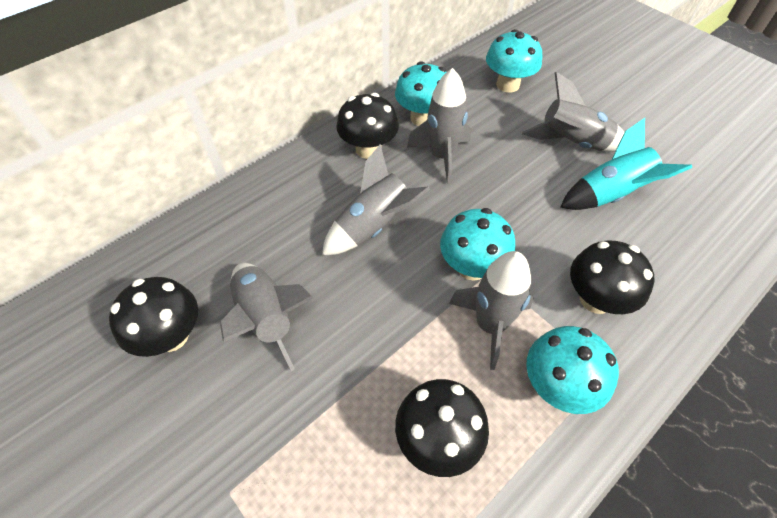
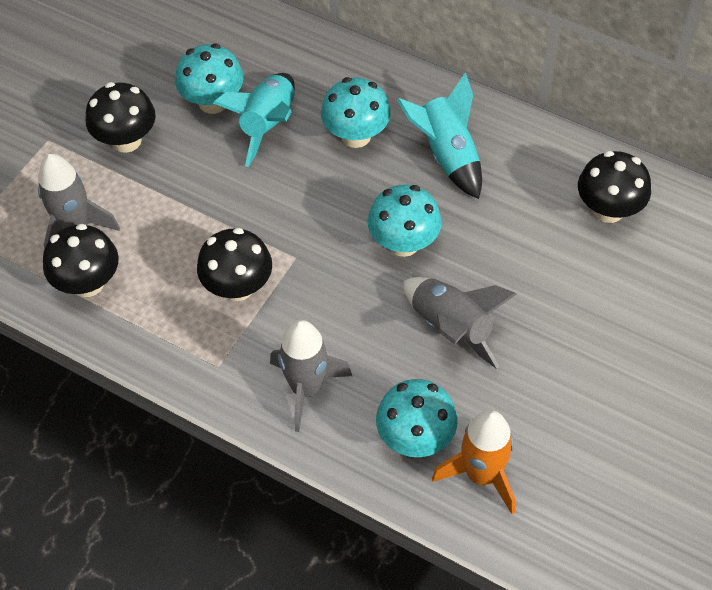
grey rocket: 5 -> 3
orange rocket: 0 -> 1
turquoise rocket: 1 -> 2

